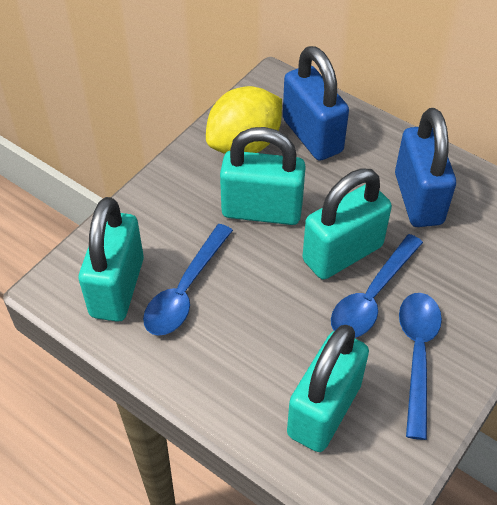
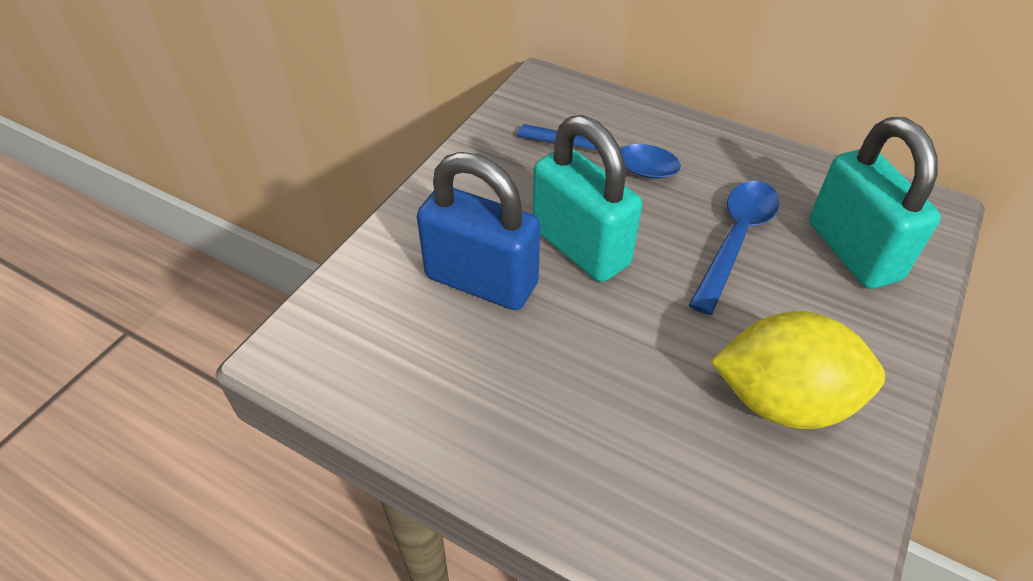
blue padlock: 2 -> 1
blue spoon: 3 -> 2
turquoise padlock: 4 -> 2

